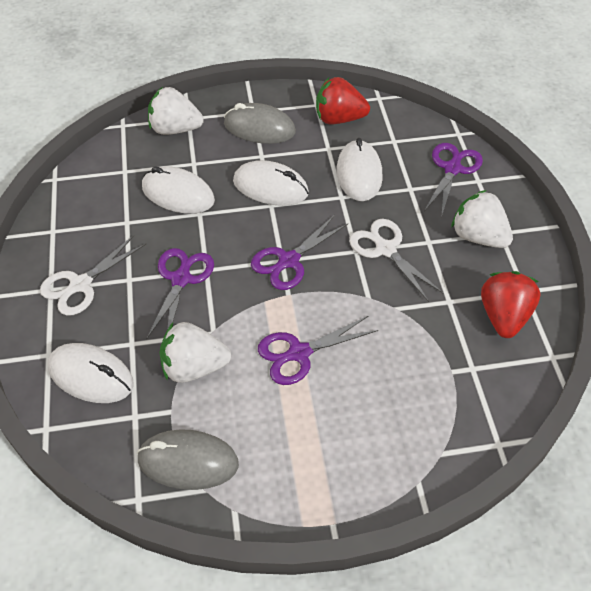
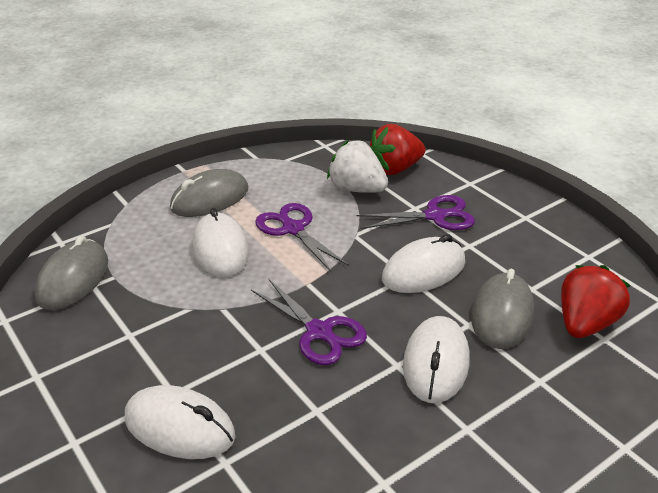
grey mouse: 2 -> 3
purple scissors: 4 -> 3
white scissors: 2 -> 0
white strawberry: 3 -> 1

